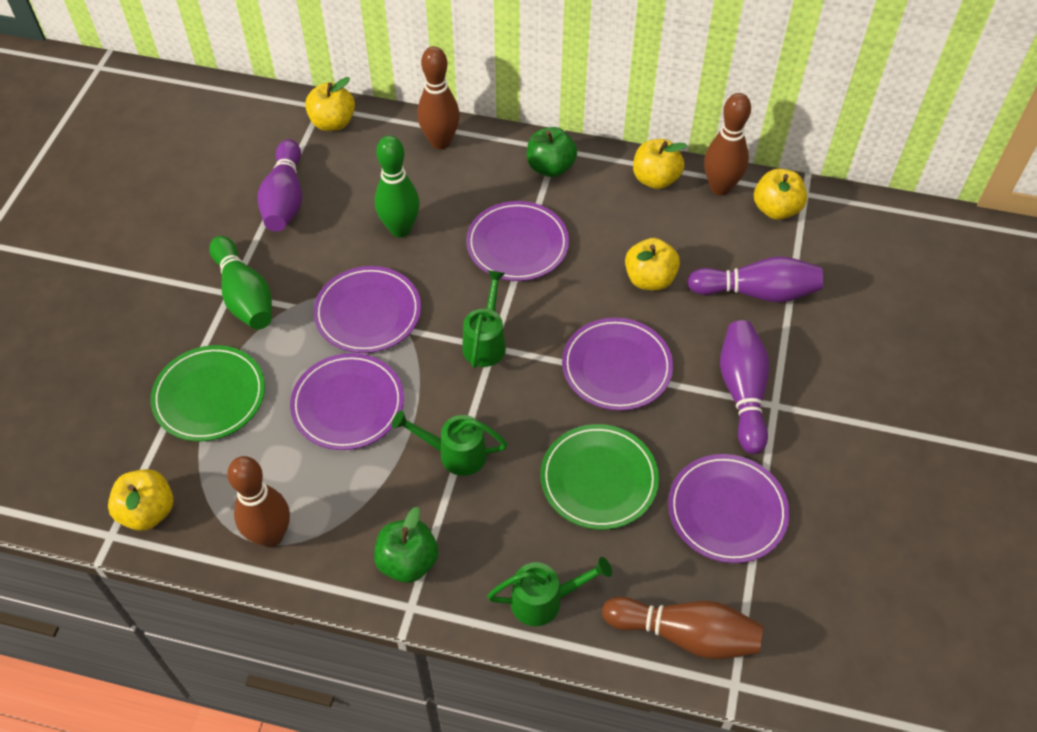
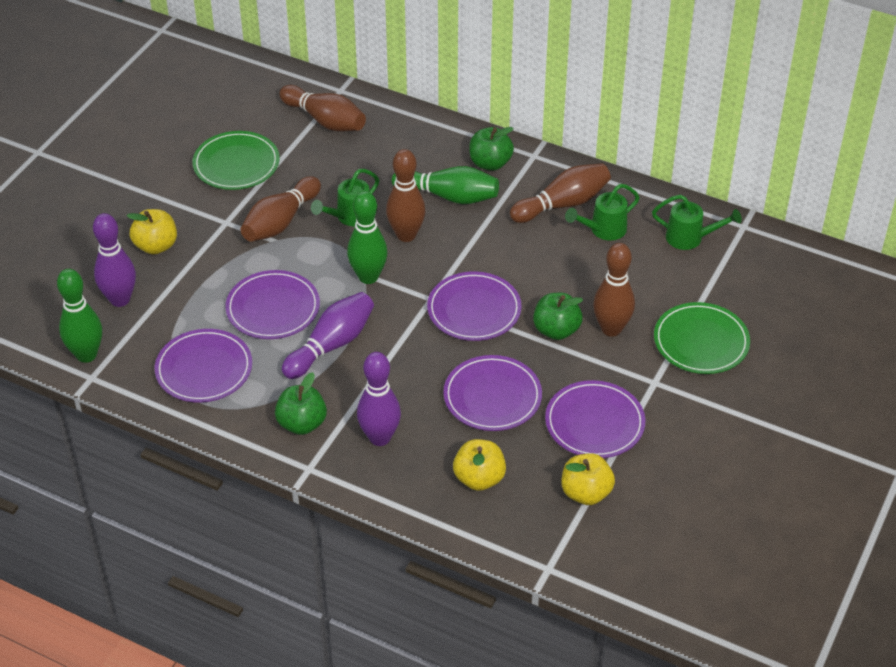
brown bowling pin: 4 -> 5
green apple: 2 -> 3
green bowling pin: 2 -> 3
yellow apple: 5 -> 3

